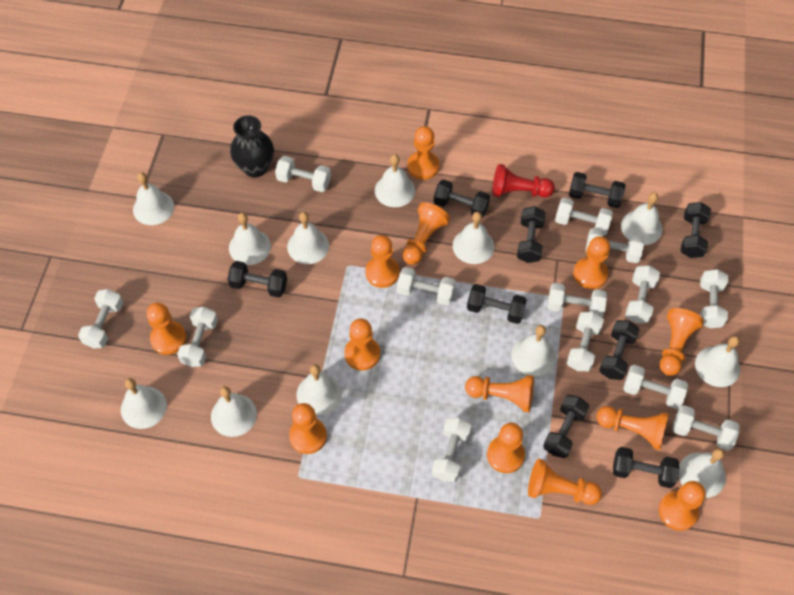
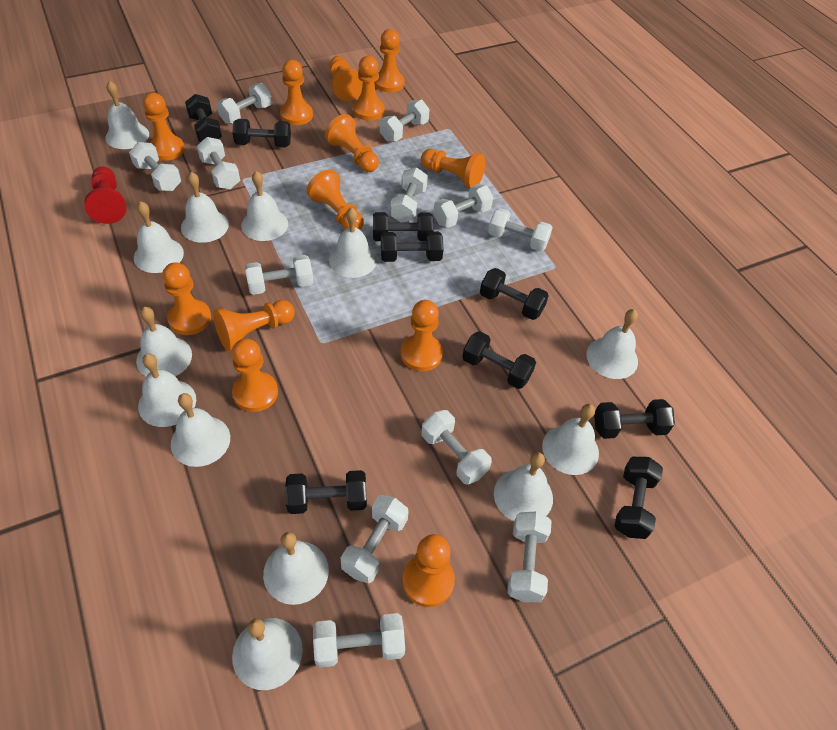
black vase: 1 -> 0
white bell: 12 -> 13
white dumbbell: 13 -> 12

